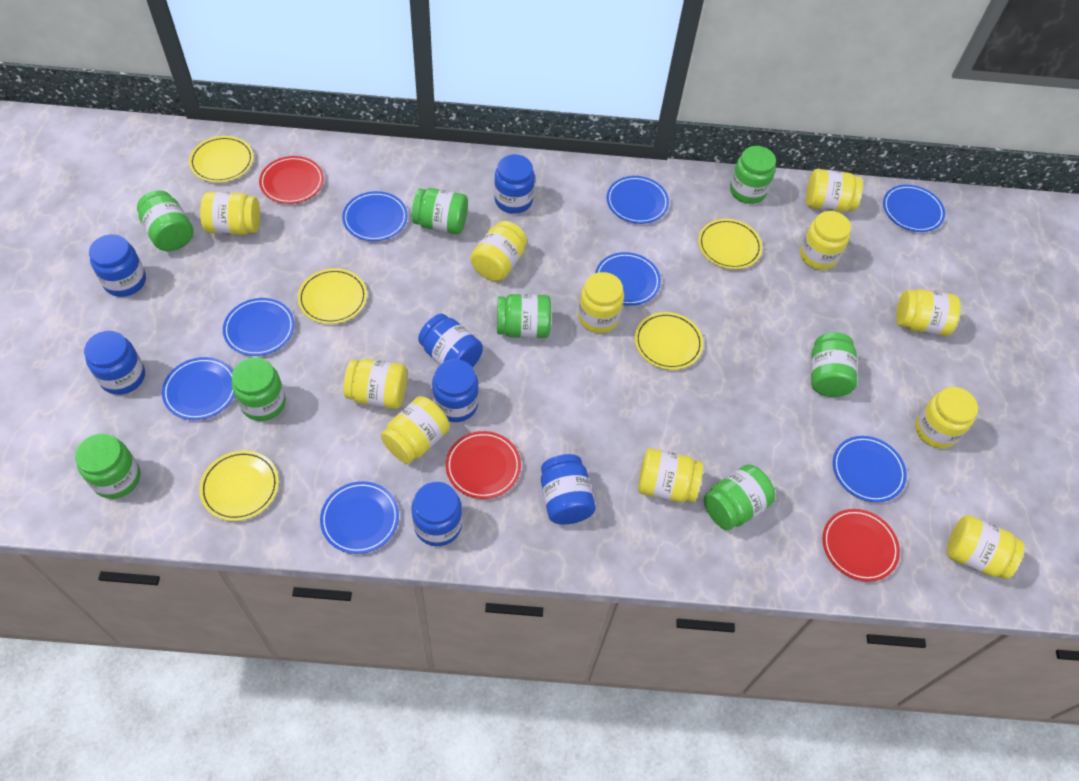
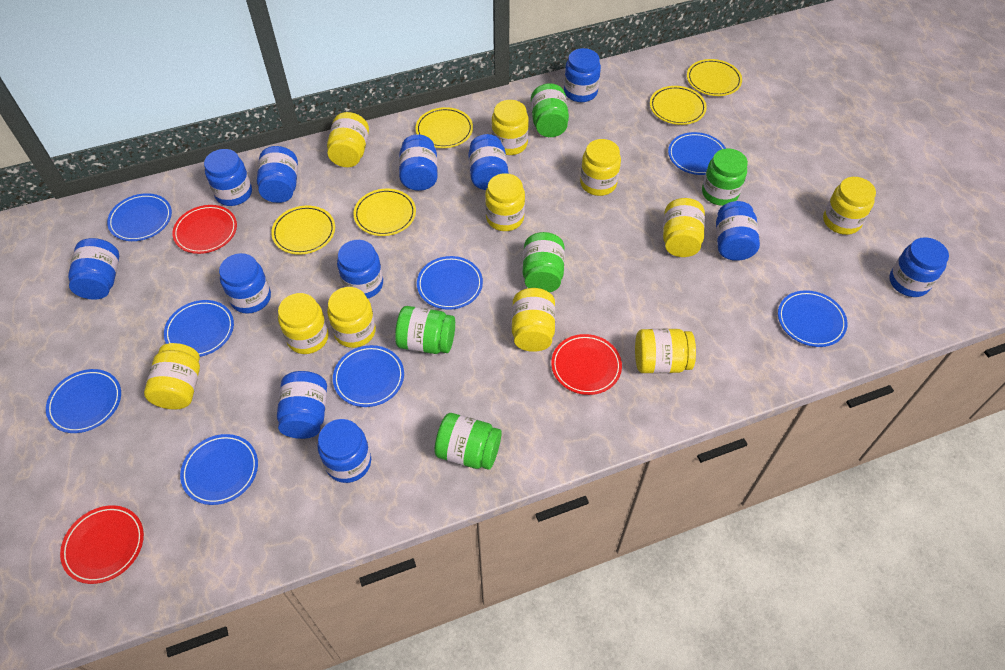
blue jar: 7 -> 12
green jar: 8 -> 5

